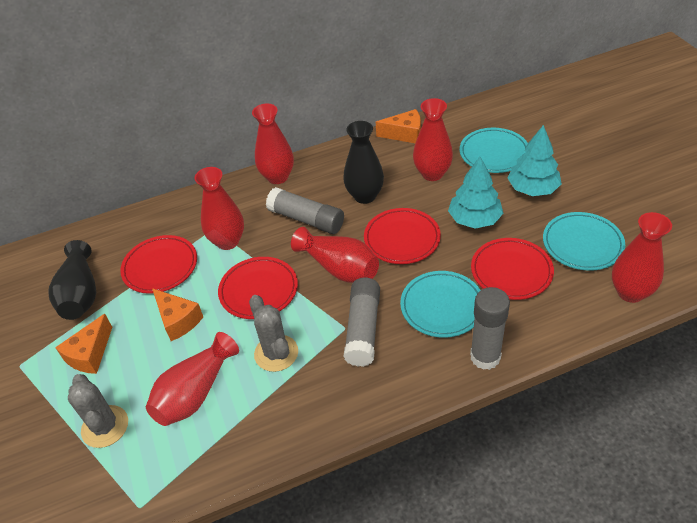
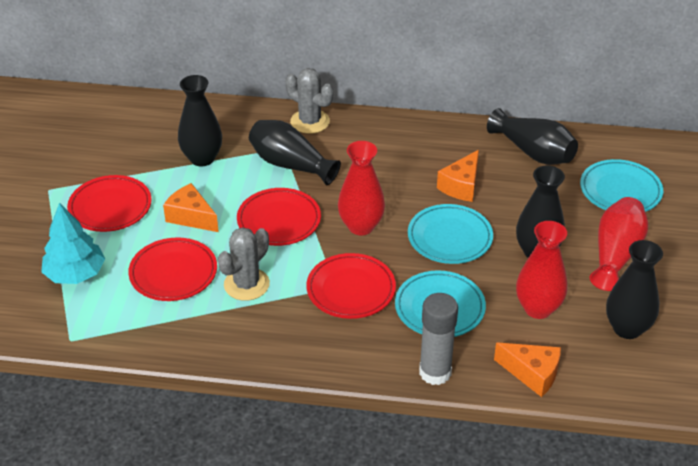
black vase: 2 -> 5
grey glue stick: 3 -> 1
red vase: 6 -> 3
turquoise tree: 2 -> 1

